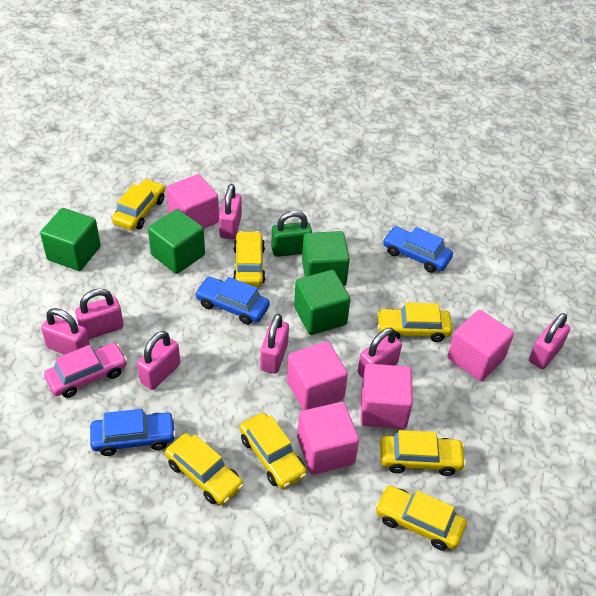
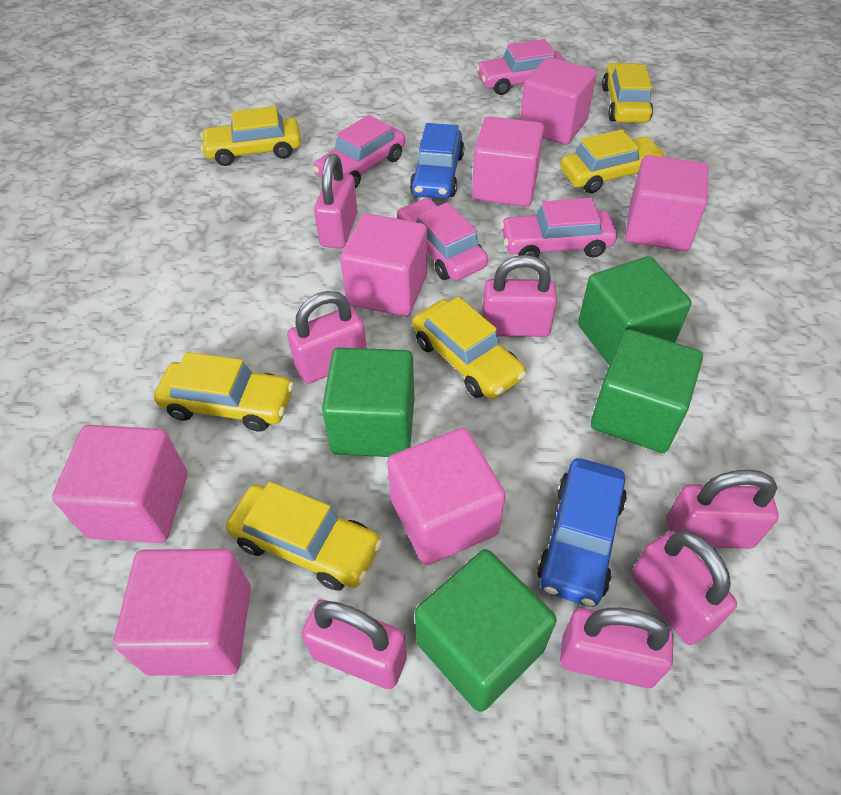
blue car: 3 -> 2
green padlock: 1 -> 0
pink car: 1 -> 4
pink cube: 5 -> 7
yellow car: 7 -> 6

